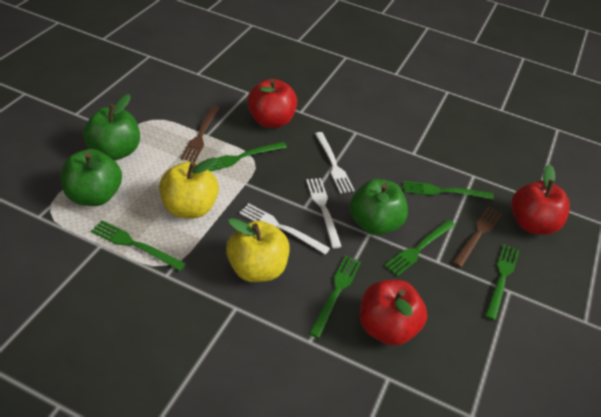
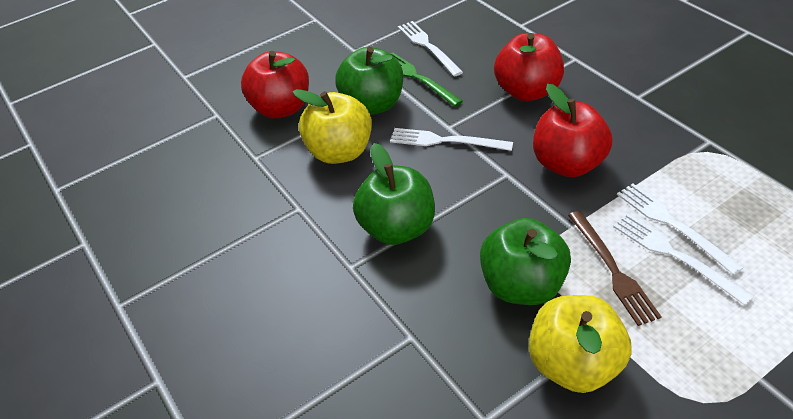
brown fork: 2 -> 1
green fork: 6 -> 1
white fork: 3 -> 4

